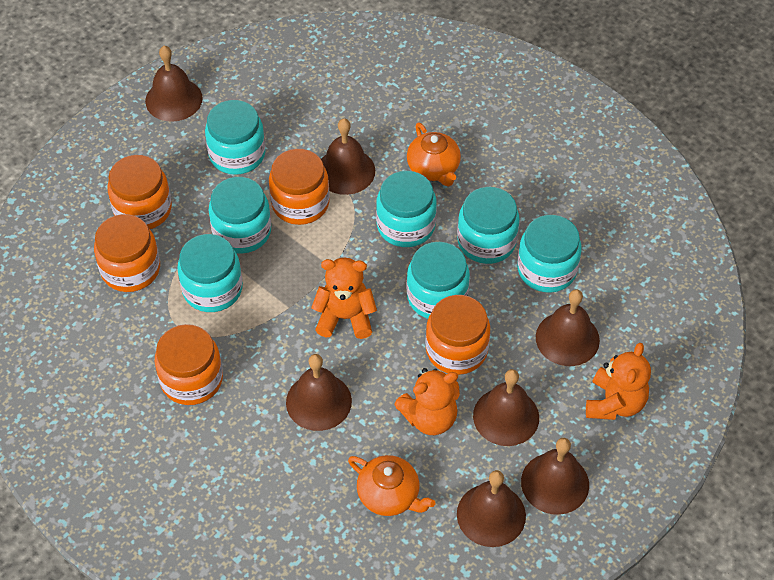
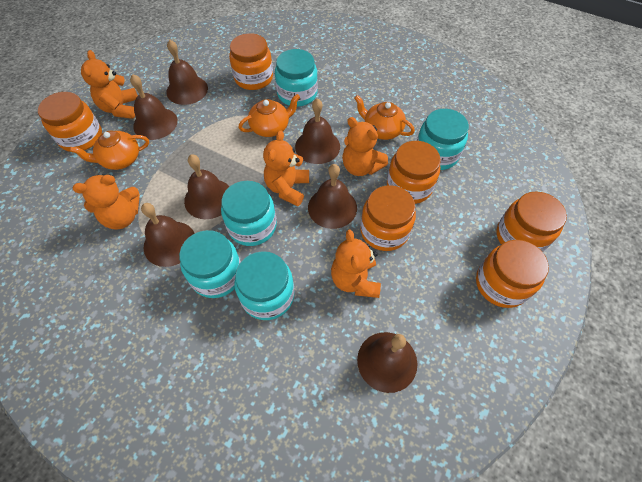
orange jar: 5 -> 6
orange teapot: 2 -> 3
orange teddy bear: 3 -> 5
turquoise jar: 7 -> 5

